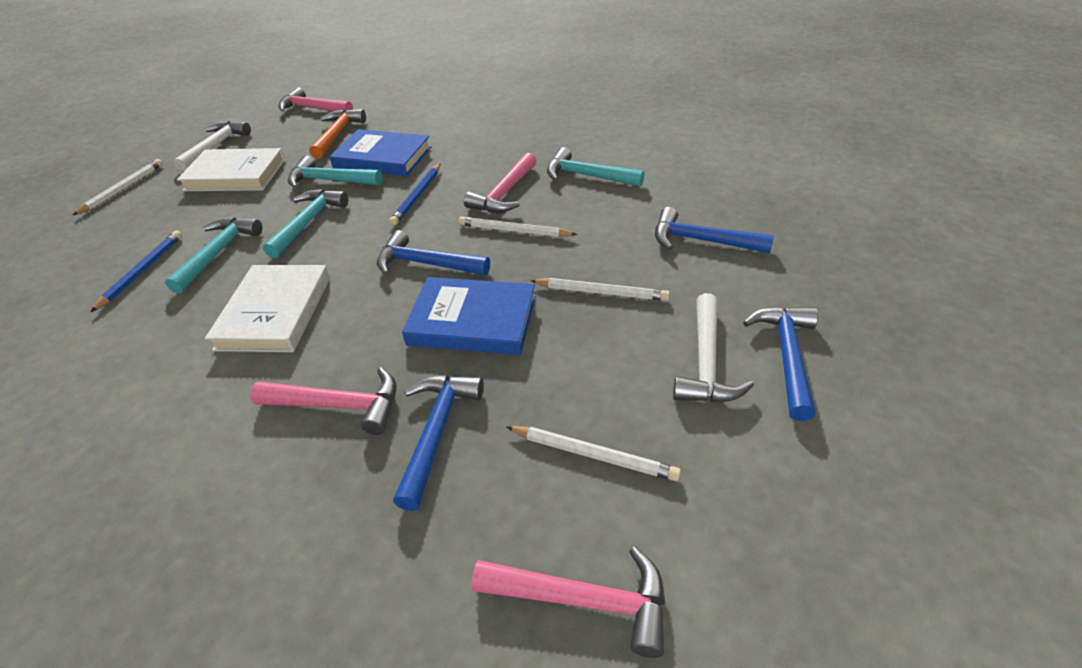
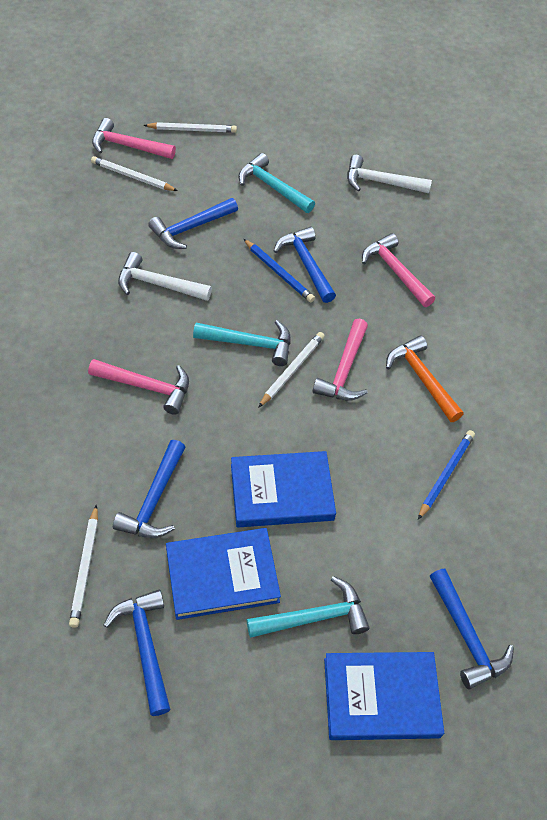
blue book: 2 -> 3
blue hammer: 4 -> 5
turquoise hammer: 4 -> 3
white book: 2 -> 0

